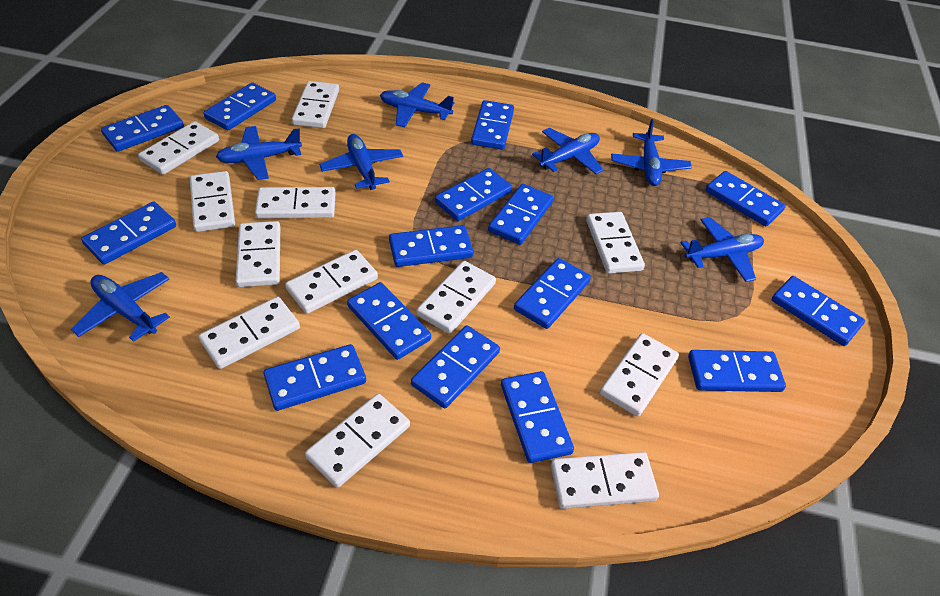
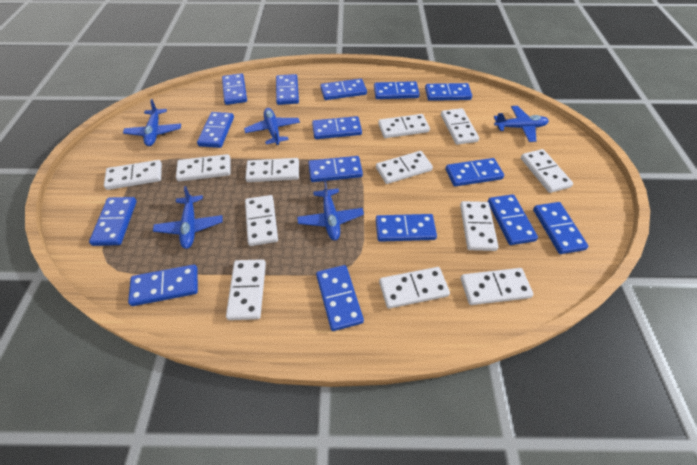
blue plane: 7 -> 5

